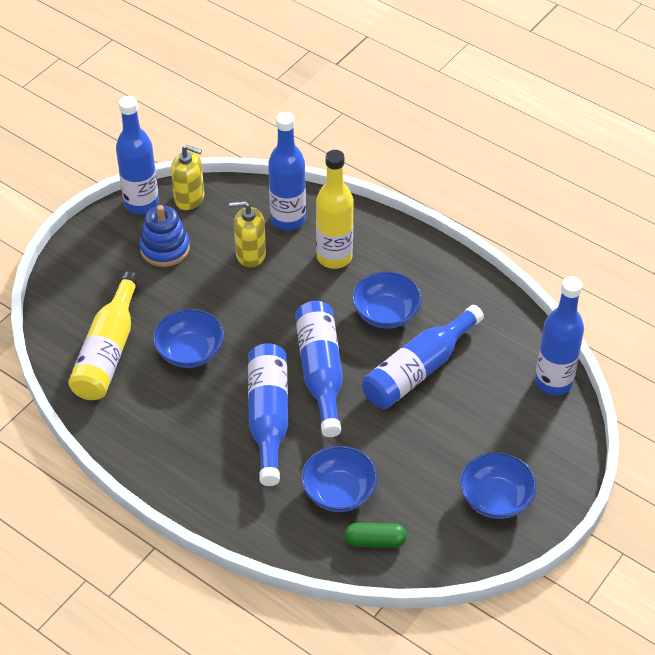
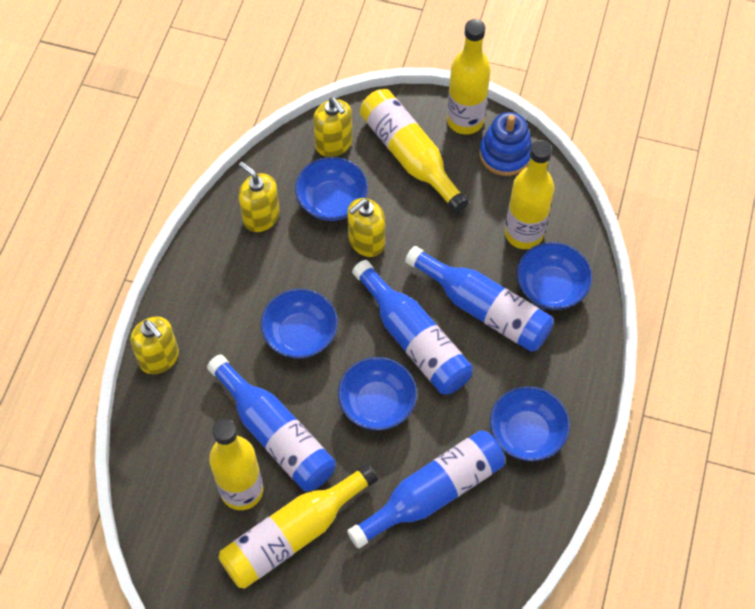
blue bottle: 6 -> 4
blue bowl: 4 -> 5
green capsule: 1 -> 0
yellow bottle: 2 -> 5
yellow soap dispenser: 2 -> 4

